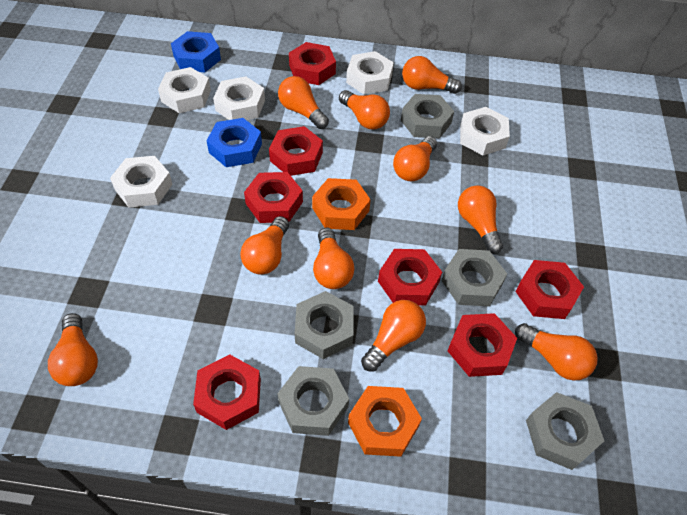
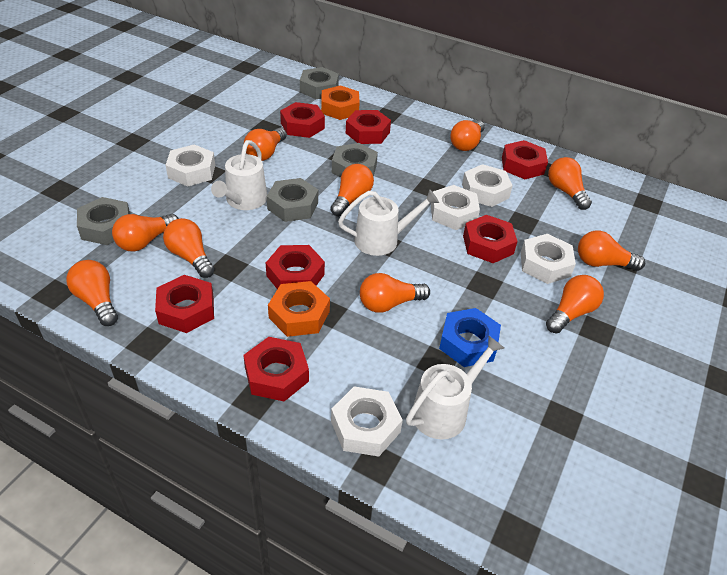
blue nut: 2 -> 1
grey nut: 5 -> 4
white watering can: 0 -> 3

